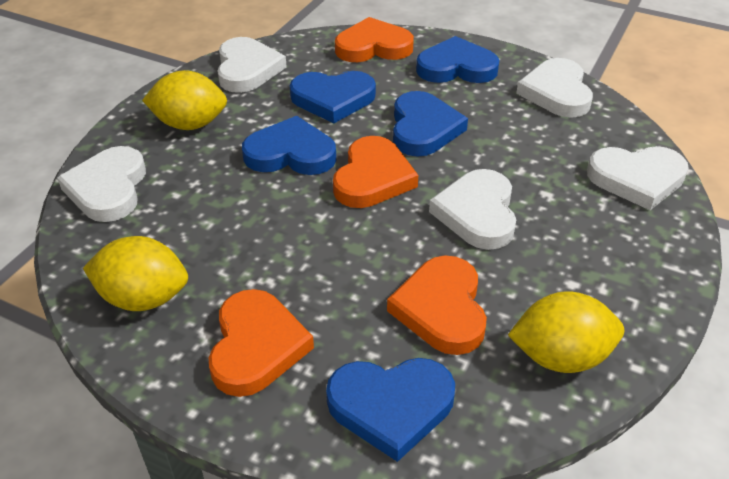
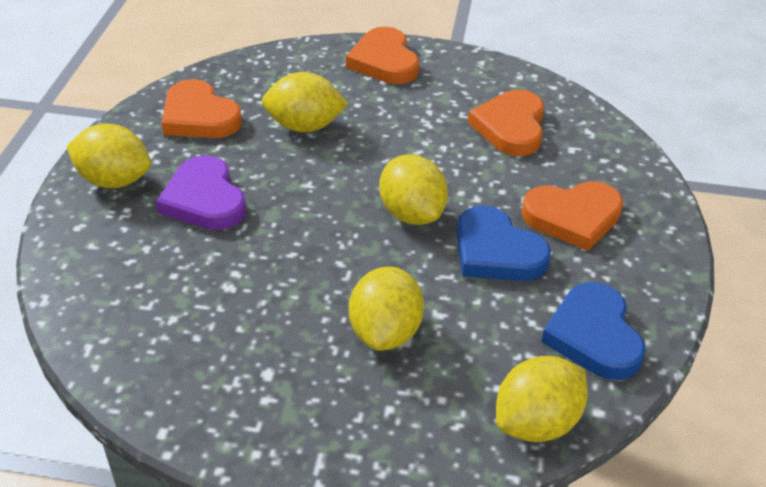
blue heart: 5 -> 2
purple heart: 0 -> 1
white heart: 5 -> 0
yellow lemon: 3 -> 5

